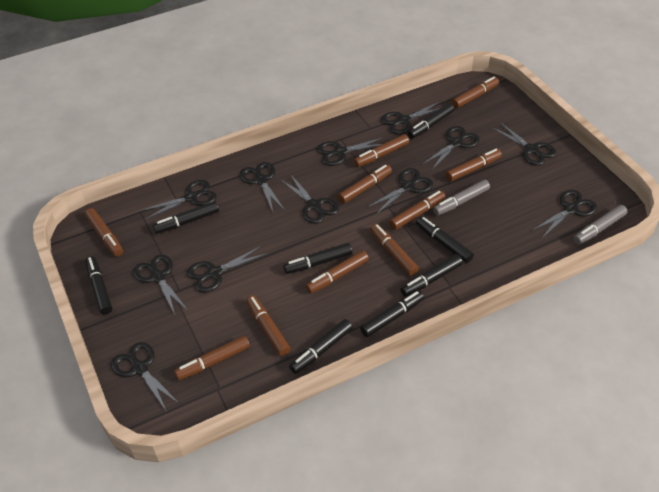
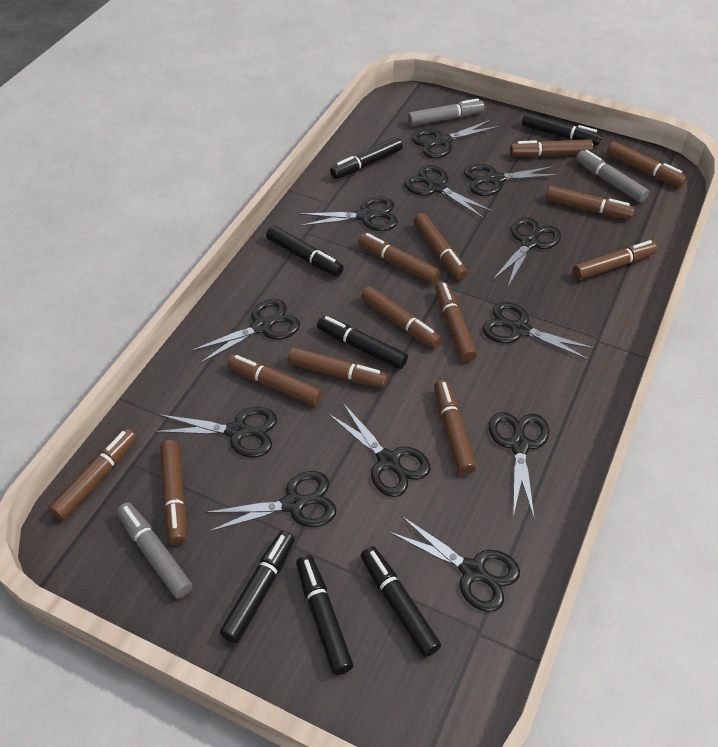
black marker: 8 -> 7
brown marker: 10 -> 13
grey marker: 2 -> 3

